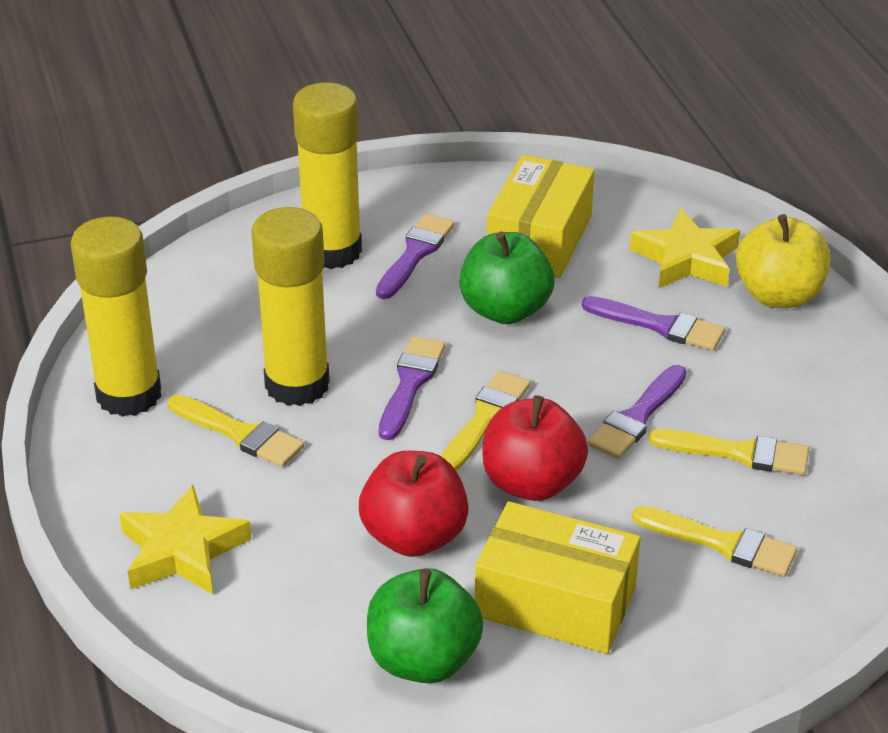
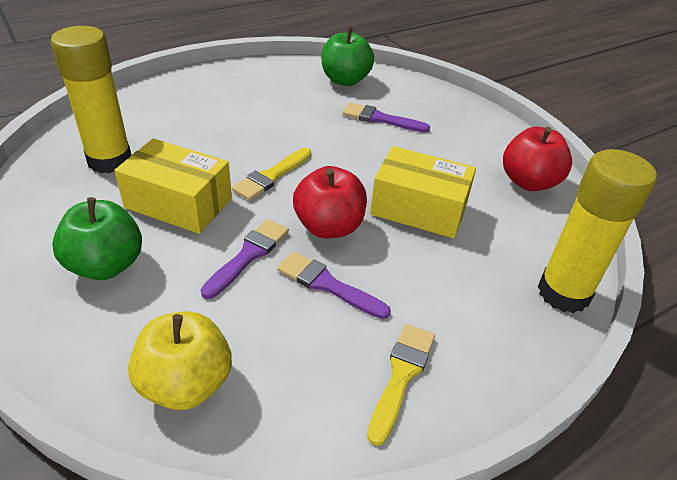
purple brush: 4 -> 3
yellow brush: 4 -> 2
yellow glue stick: 3 -> 2
yellow star: 2 -> 0

